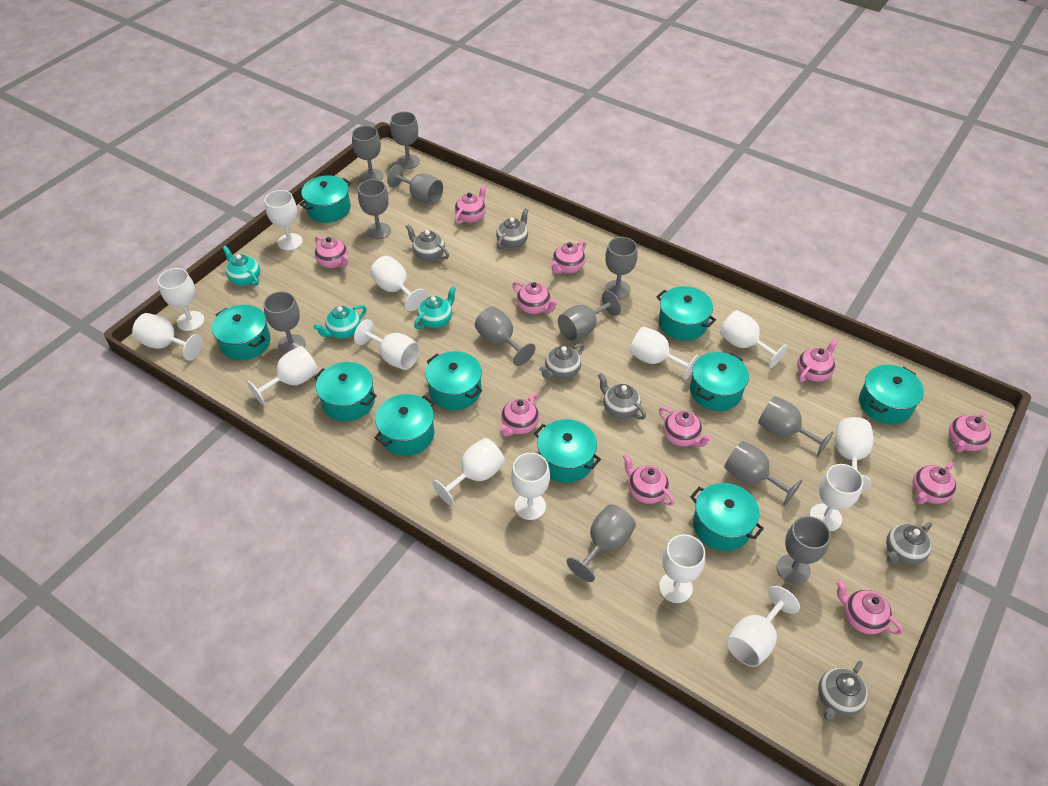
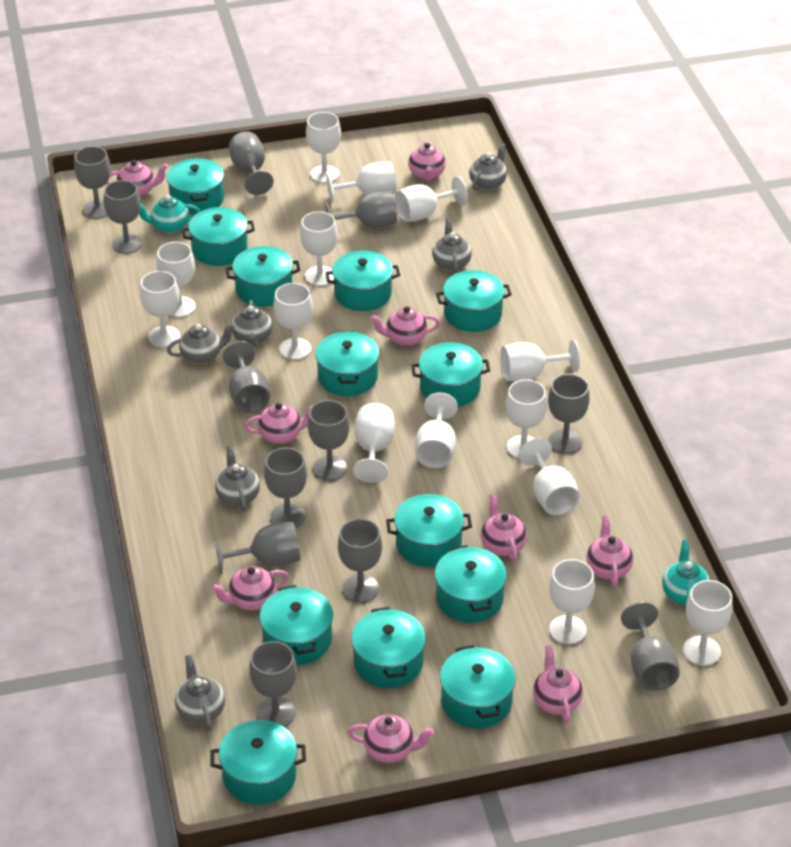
pink teapot: 11 -> 9
turquoise pot: 10 -> 13
turquoise teapot: 3 -> 2

